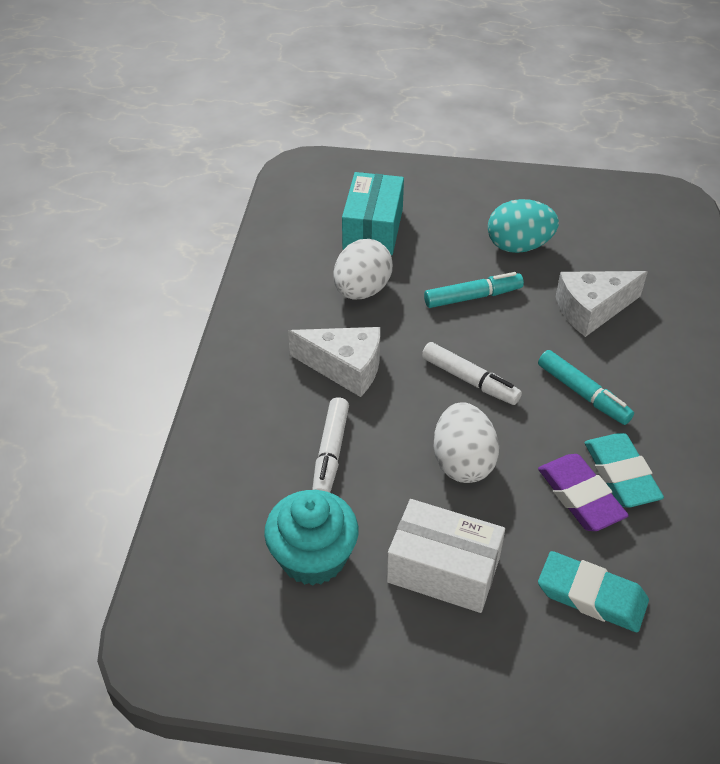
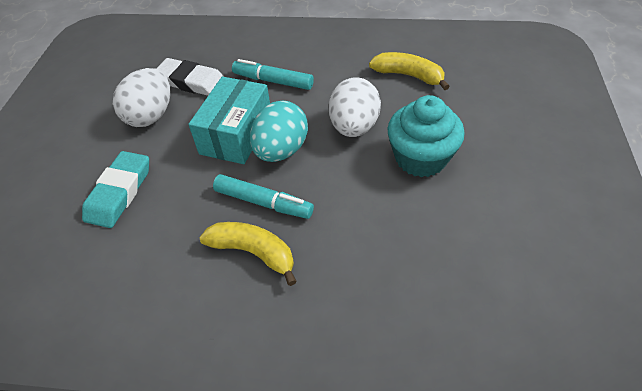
purple eraser: 1 -> 0
turquoise eraser: 2 -> 1
white box: 1 -> 0
white cheese: 2 -> 0
white eraser: 0 -> 1
white marker: 2 -> 0
yellow banana: 0 -> 2

